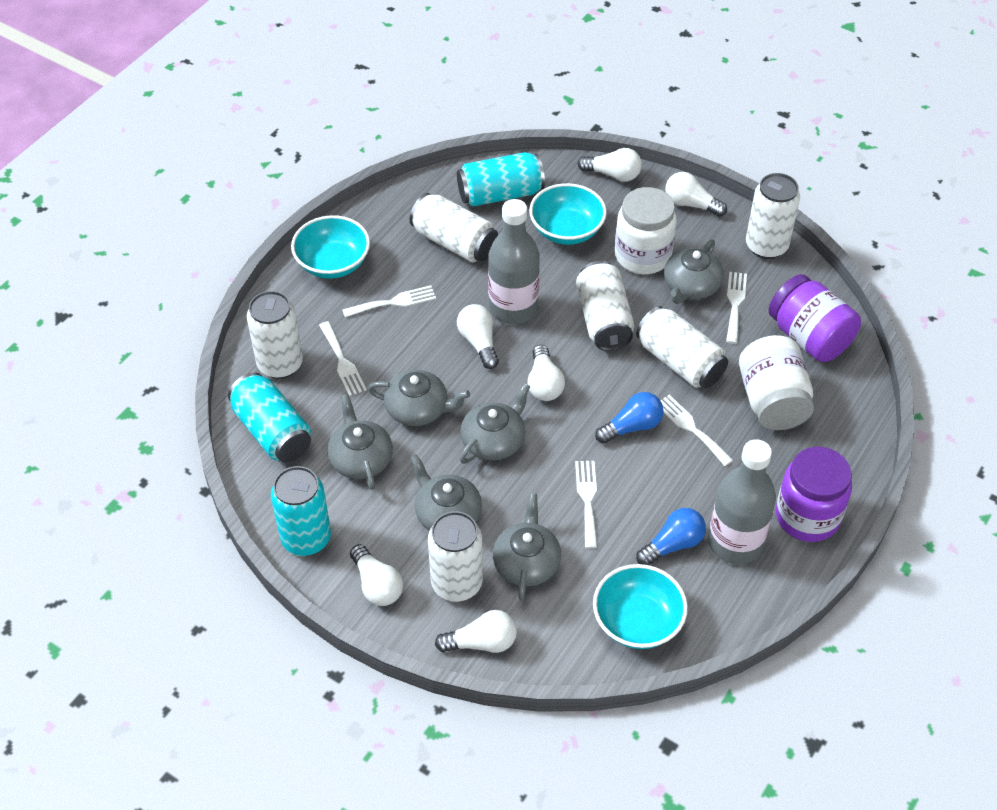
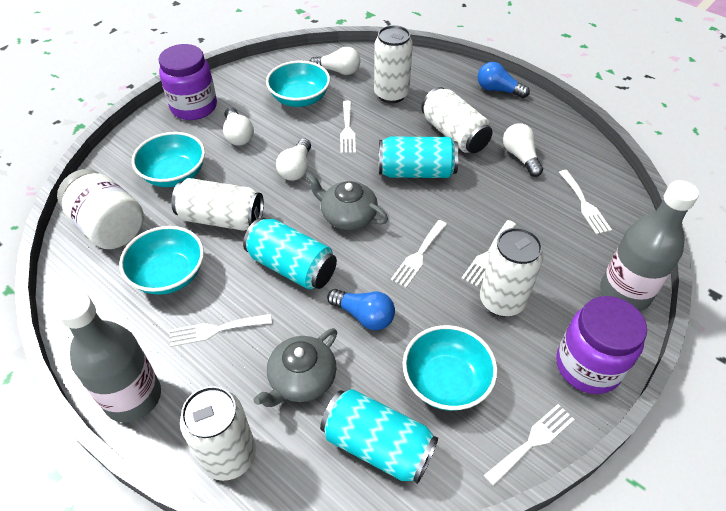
grey teapot: 6 -> 2
turquoise bowl: 3 -> 4
white can: 6 -> 5
white fork: 5 -> 6
white jar: 2 -> 1
white light bulb: 6 -> 4

